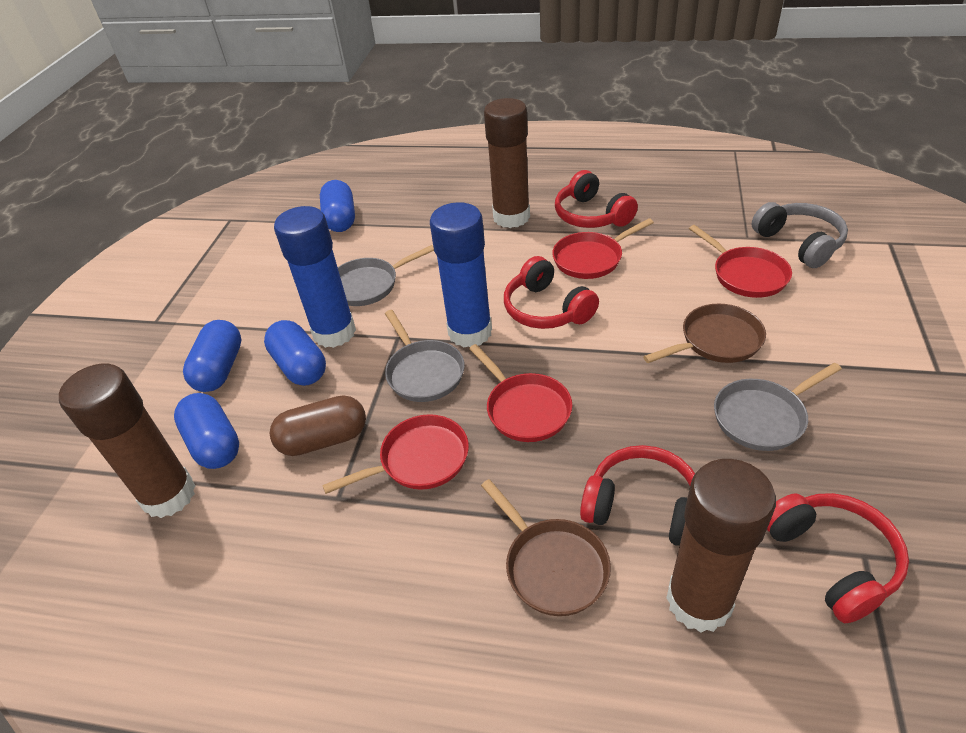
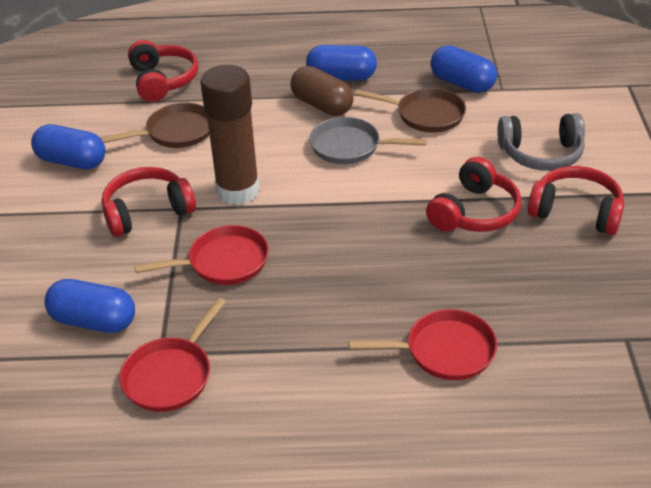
blue glue stick: 2 -> 0
brown glue stick: 3 -> 1
grey pan: 3 -> 1
red pan: 4 -> 3

